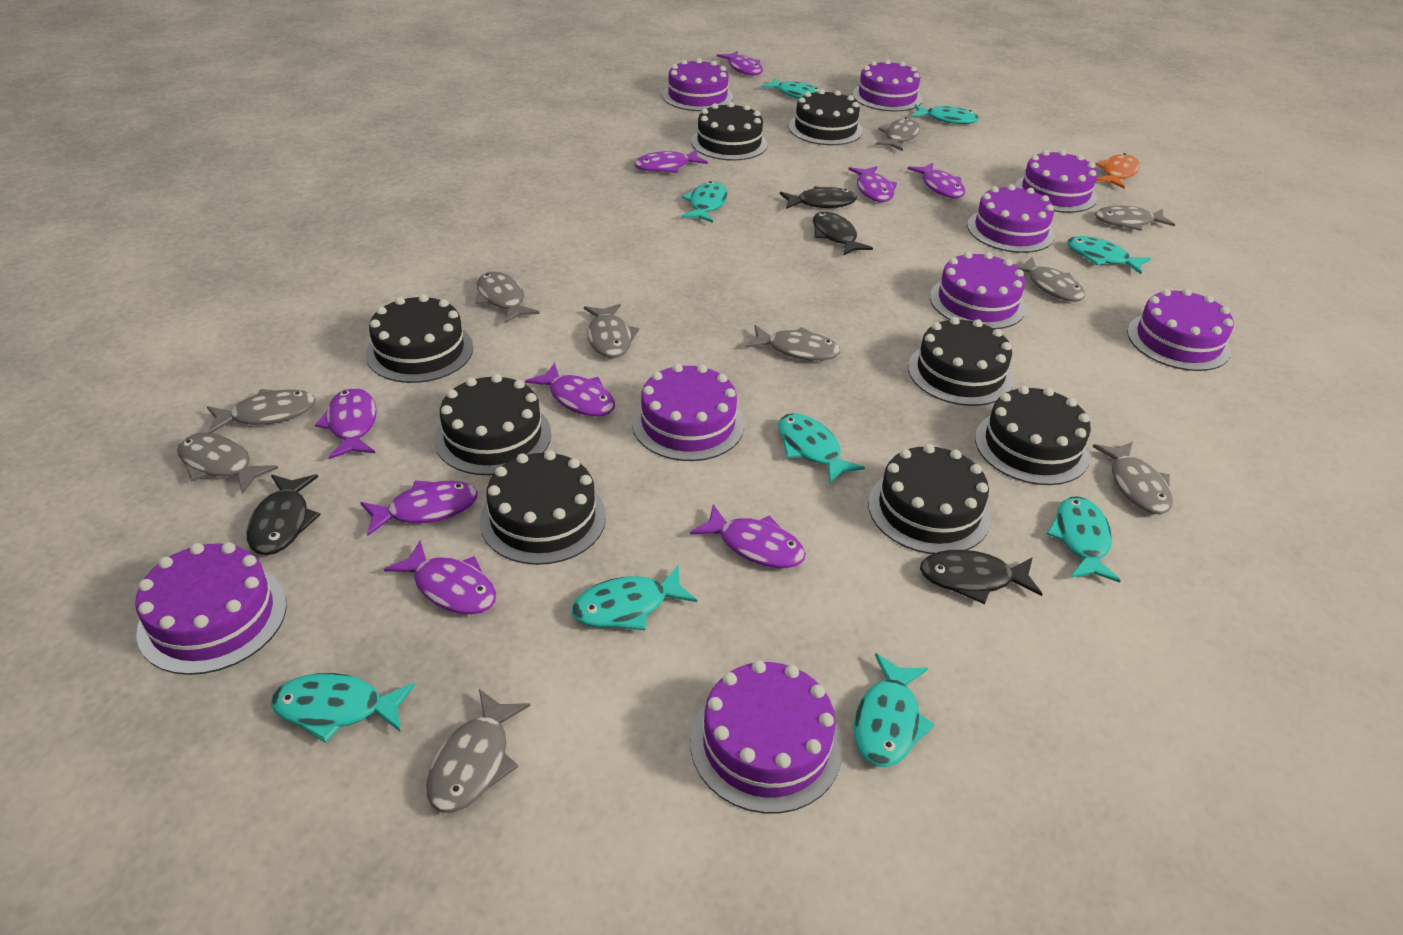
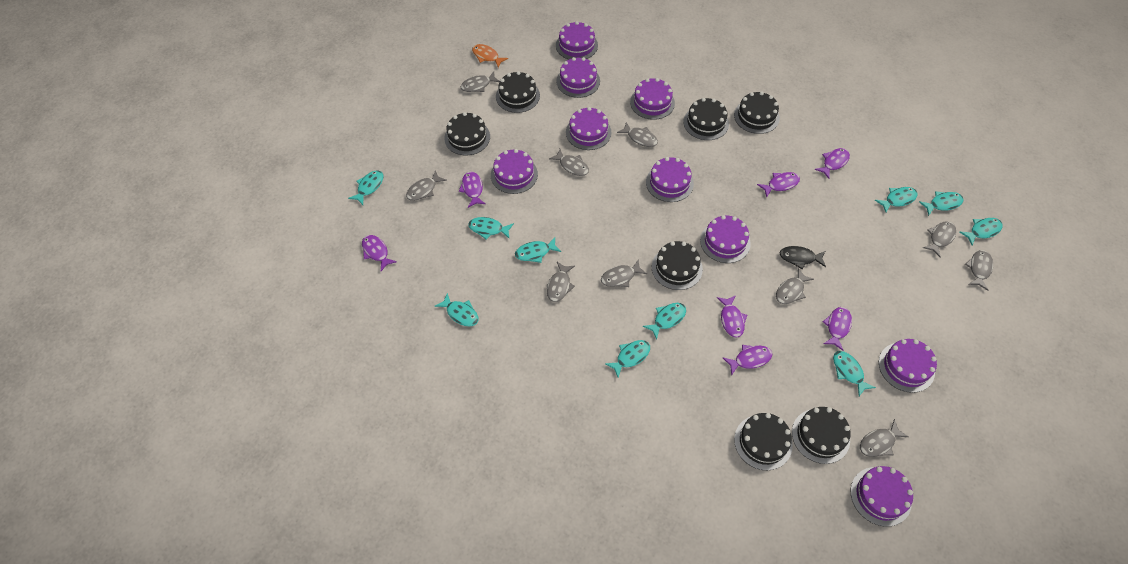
black cake: 8 -> 7
black fish: 4 -> 1
purple fish: 9 -> 7
turquoise fish: 9 -> 10

